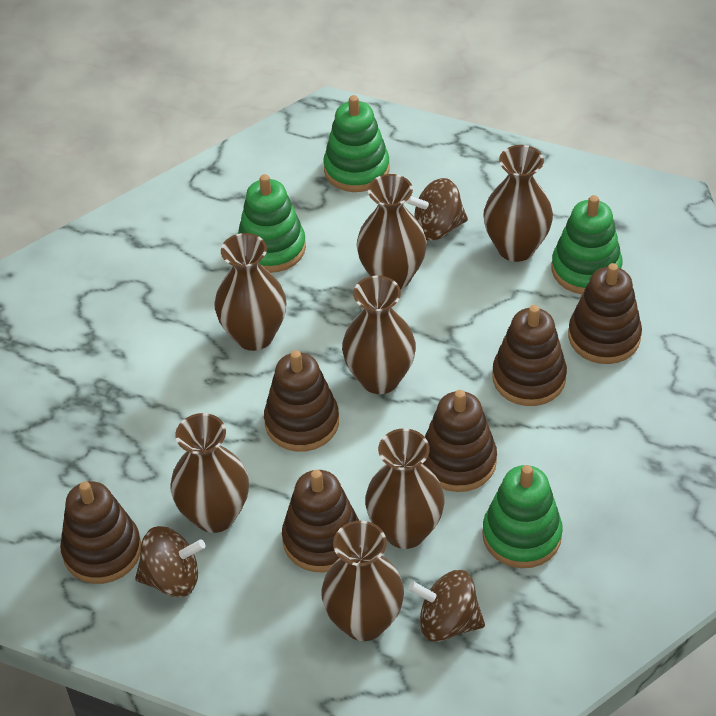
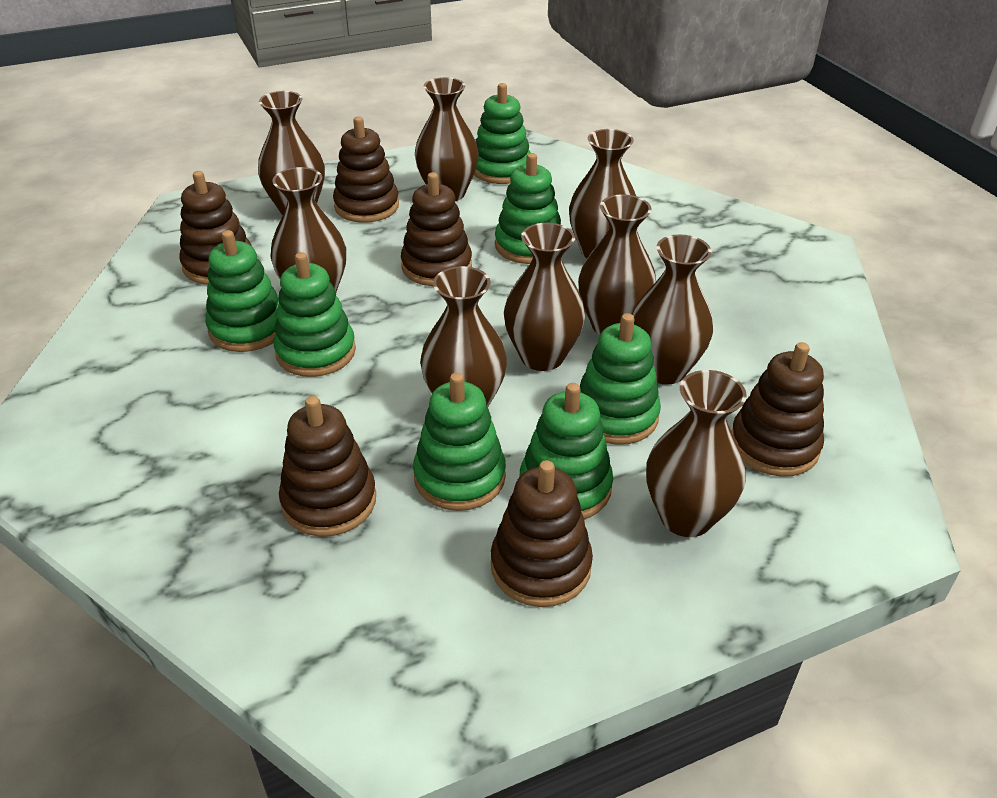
brown spinning top: 3 -> 0
brown vase: 7 -> 9
green stacking toy: 4 -> 7

